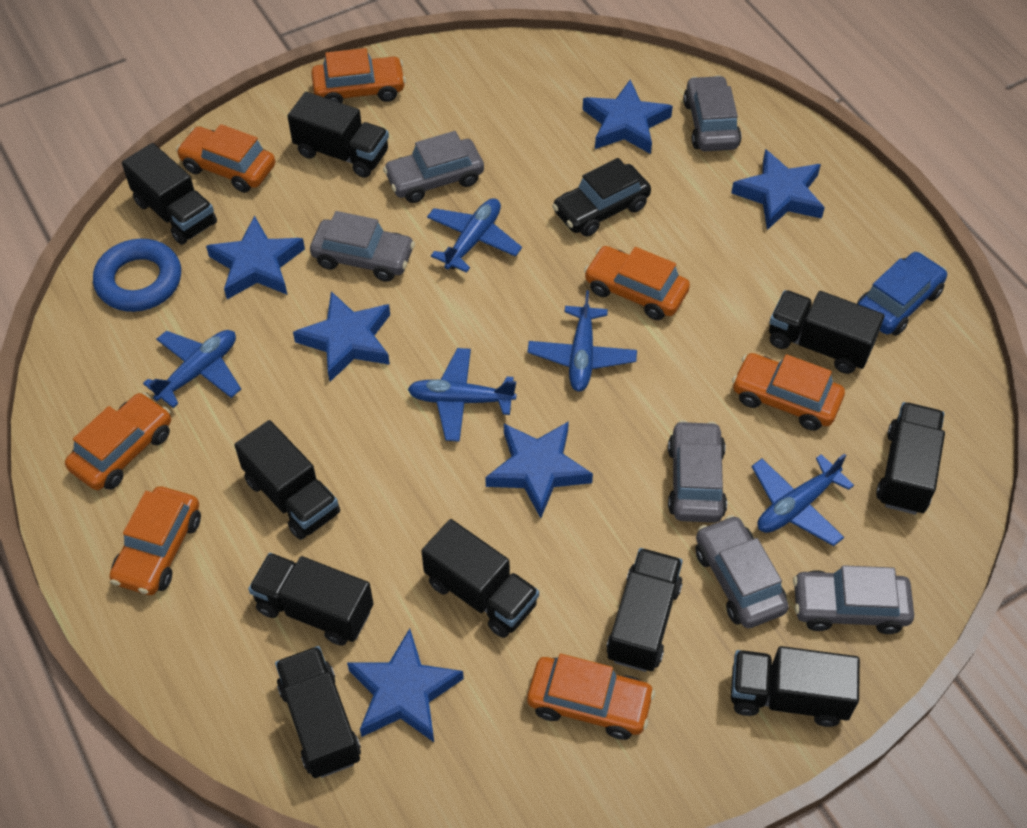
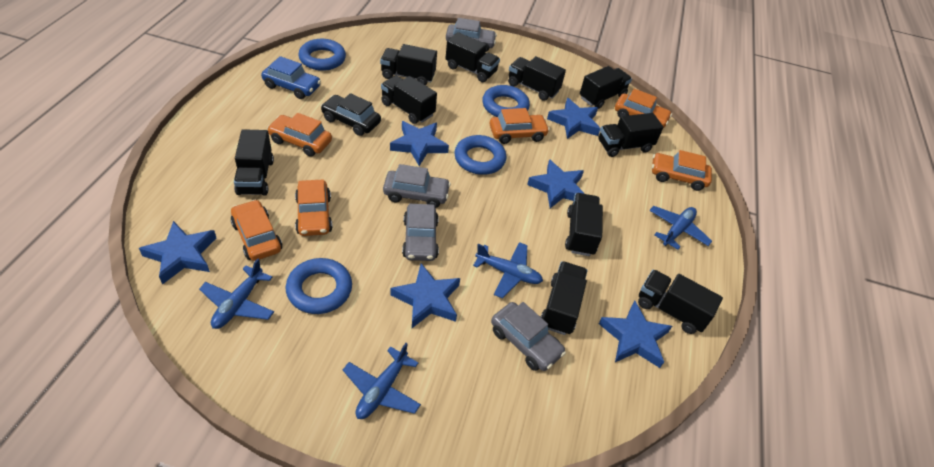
blue plane: 5 -> 4
blue ring: 1 -> 4
grey car: 6 -> 4
orange car: 7 -> 6

